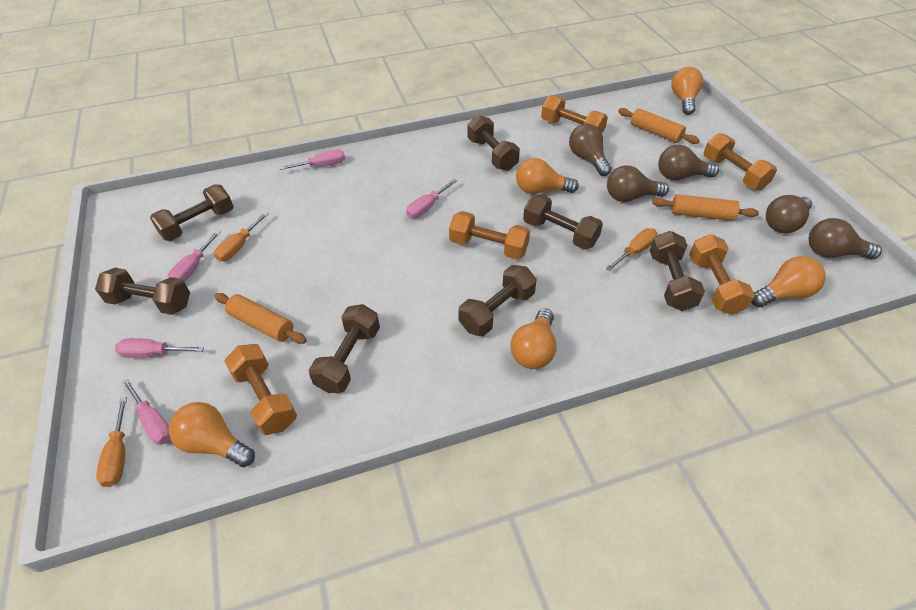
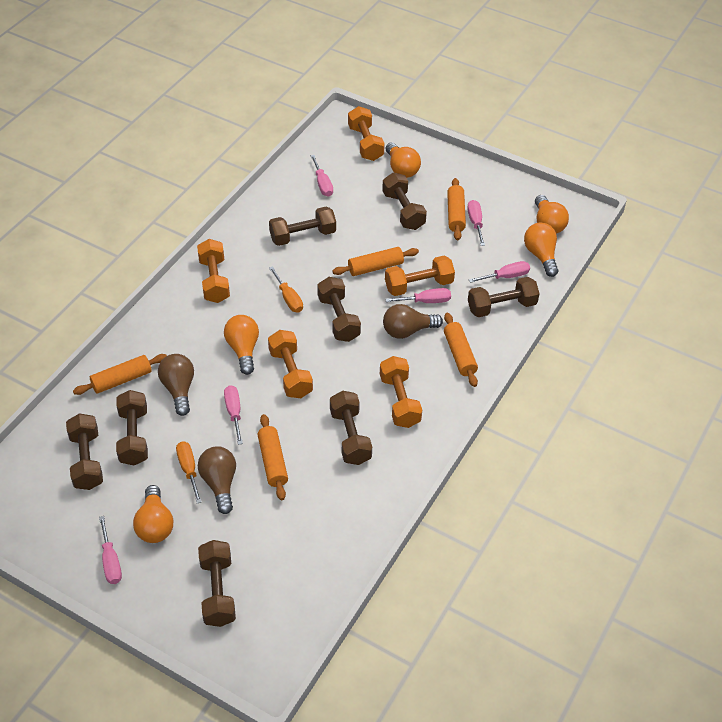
brown dumbbell: 7 -> 8
brown light bulb: 5 -> 3
orange rolling pin: 3 -> 5
orange screwdriver: 3 -> 2
pink screwdriver: 5 -> 6

